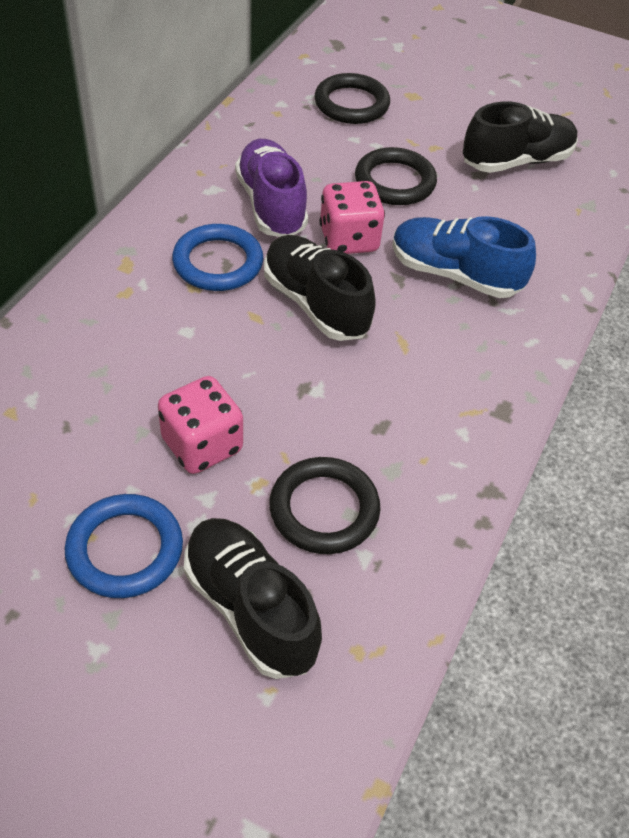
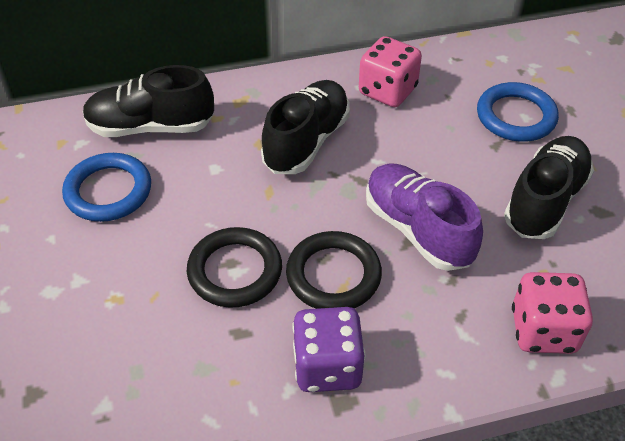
black ring: 3 -> 2
blue shoe: 1 -> 0
purple dice: 0 -> 1

